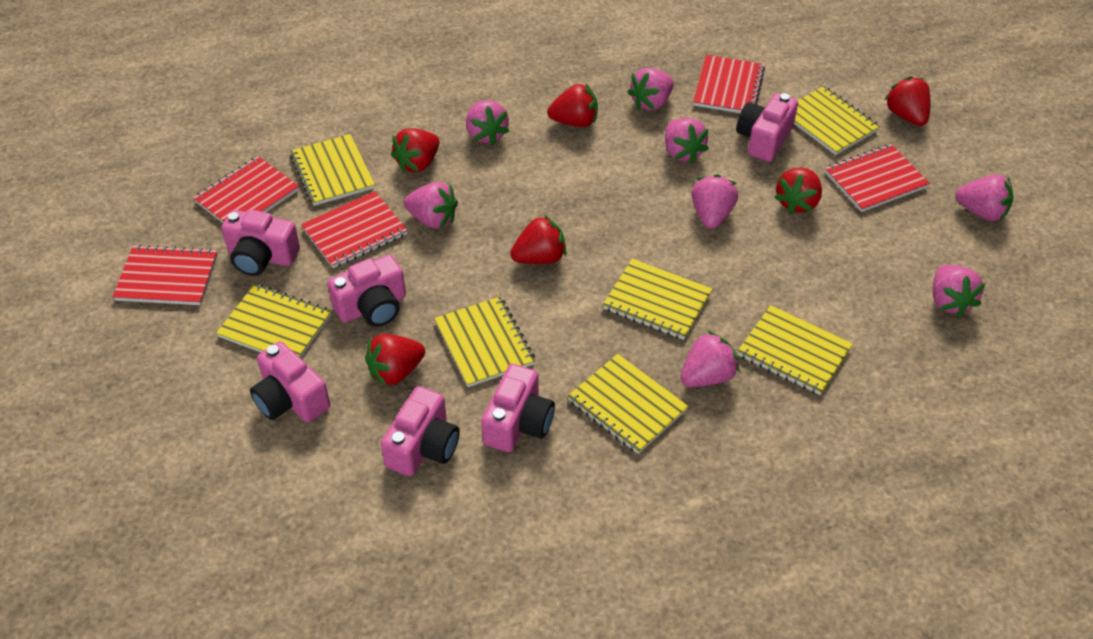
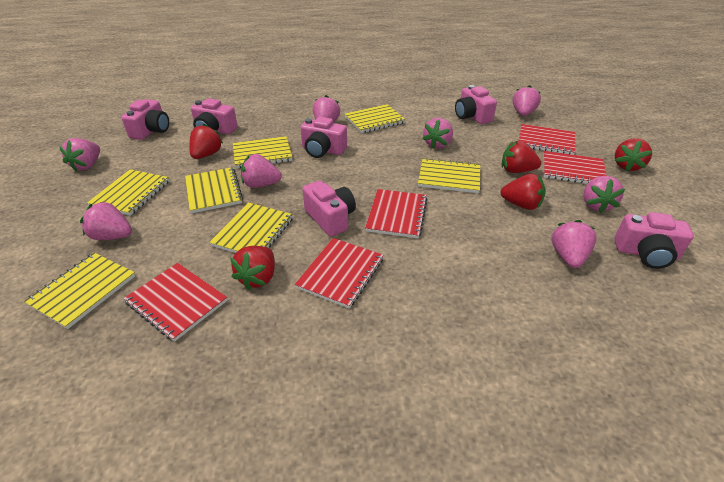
red strawberry: 6 -> 5

